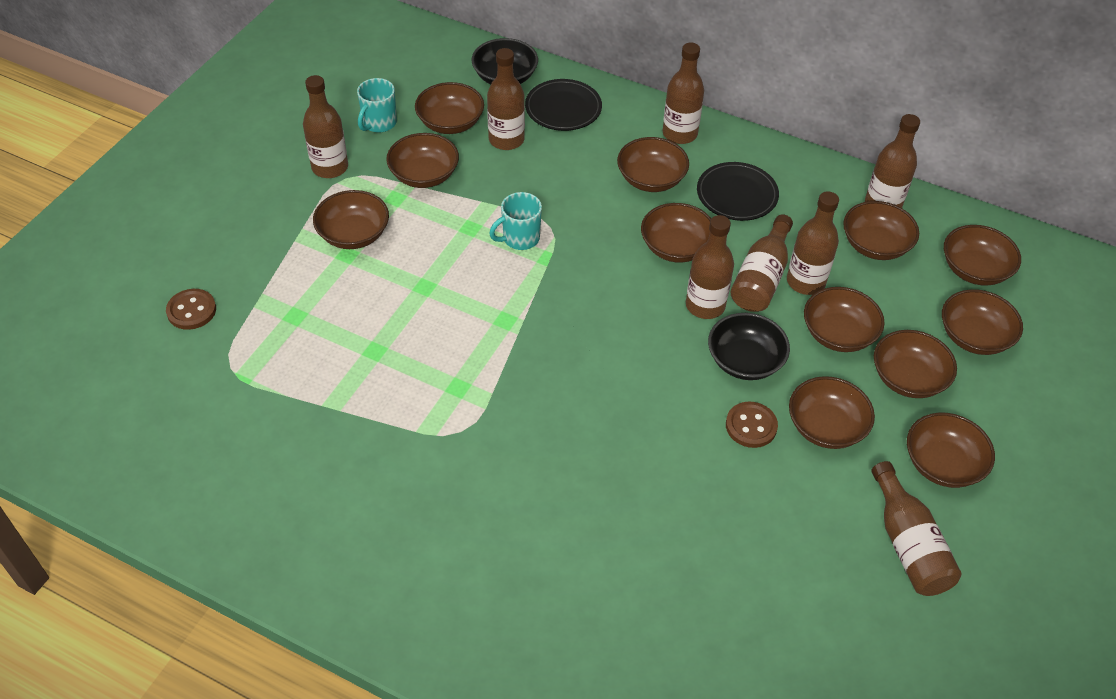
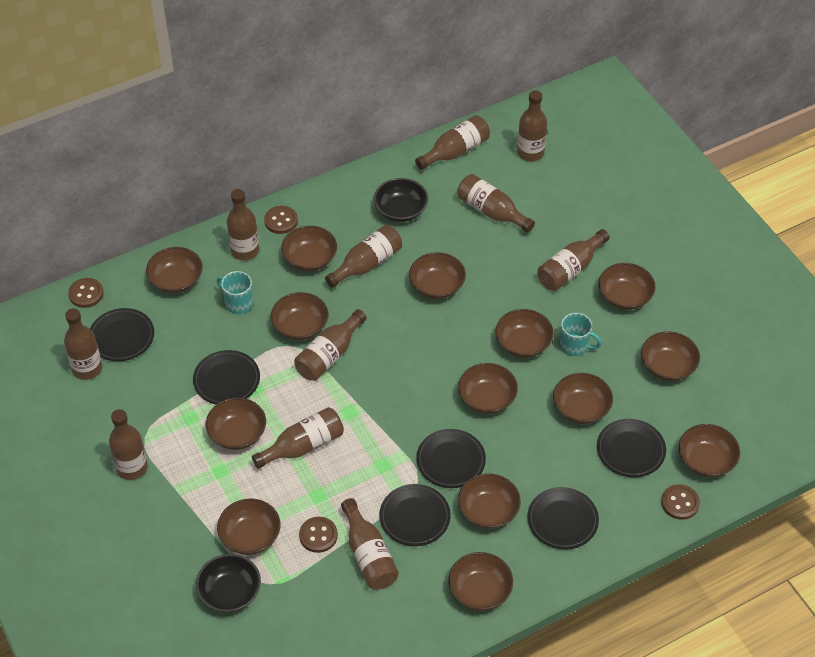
black plate: 2 -> 6
brown bottle: 8 -> 11
brown bowl: 12 -> 14
brown button: 2 -> 4

